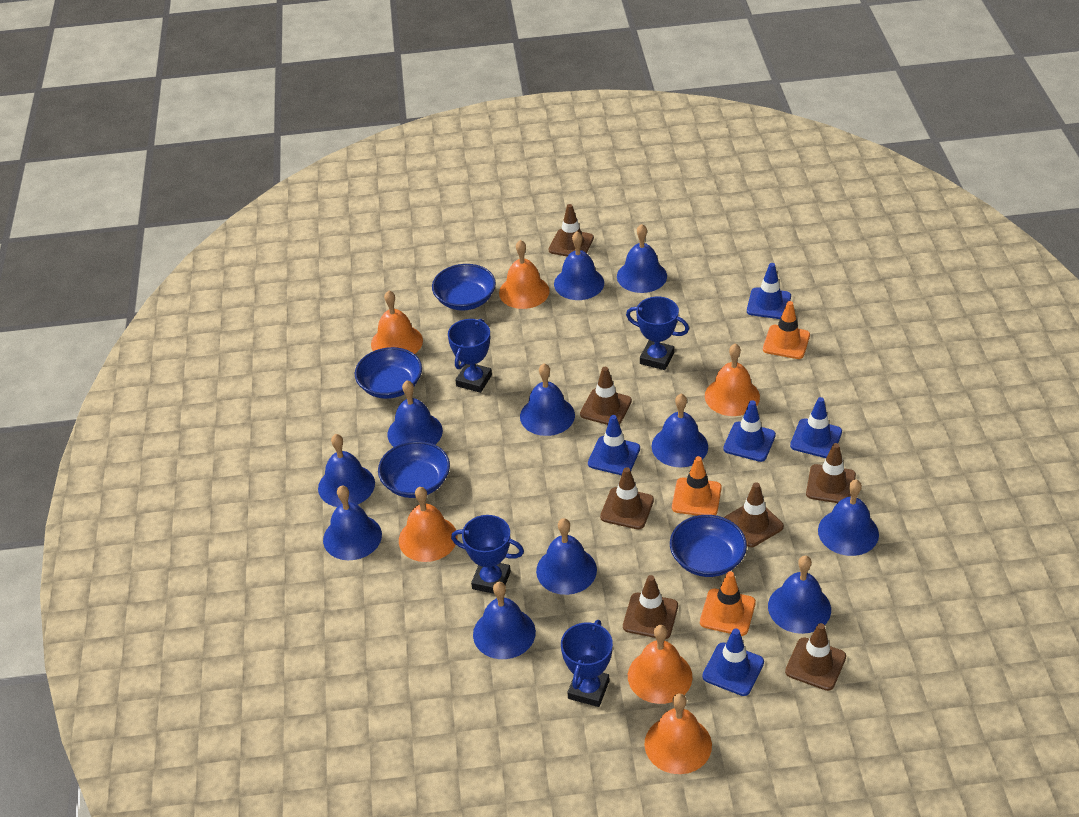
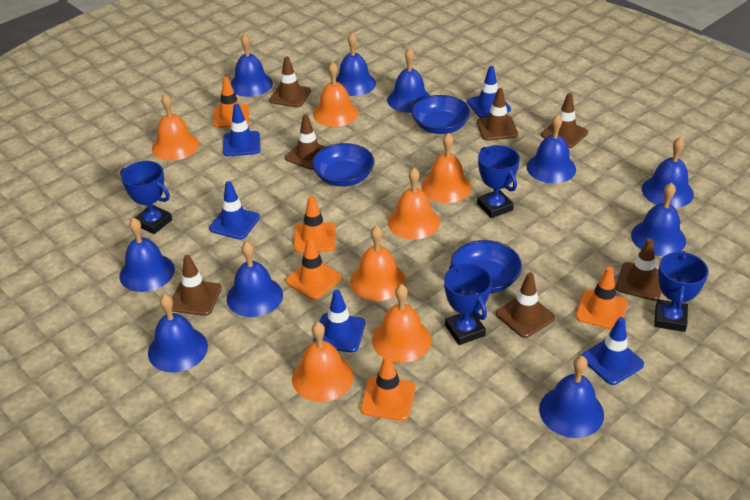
blue bell: 11 -> 10
blue bowl: 4 -> 3
orange bell: 6 -> 7
orange traffic cone: 3 -> 5

